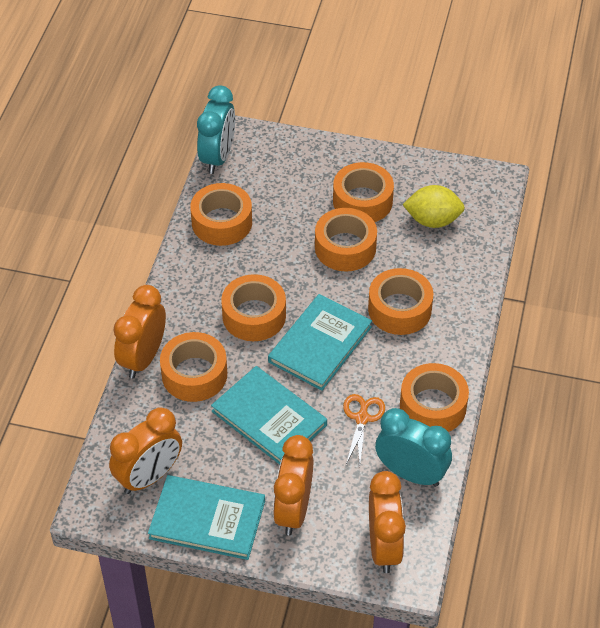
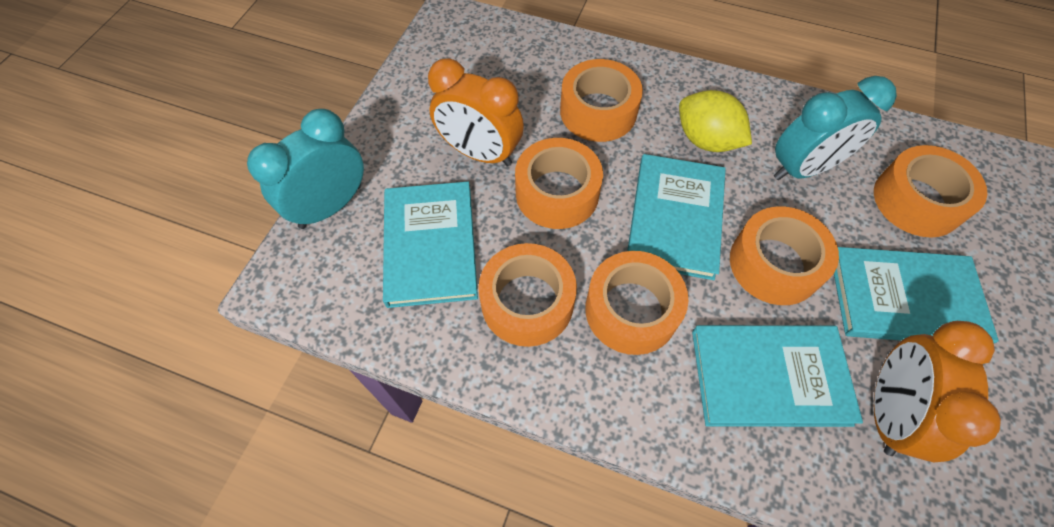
orange clock: 4 -> 2
orange scissors: 1 -> 0
orange tape: 7 -> 6
turquoise book: 3 -> 4

